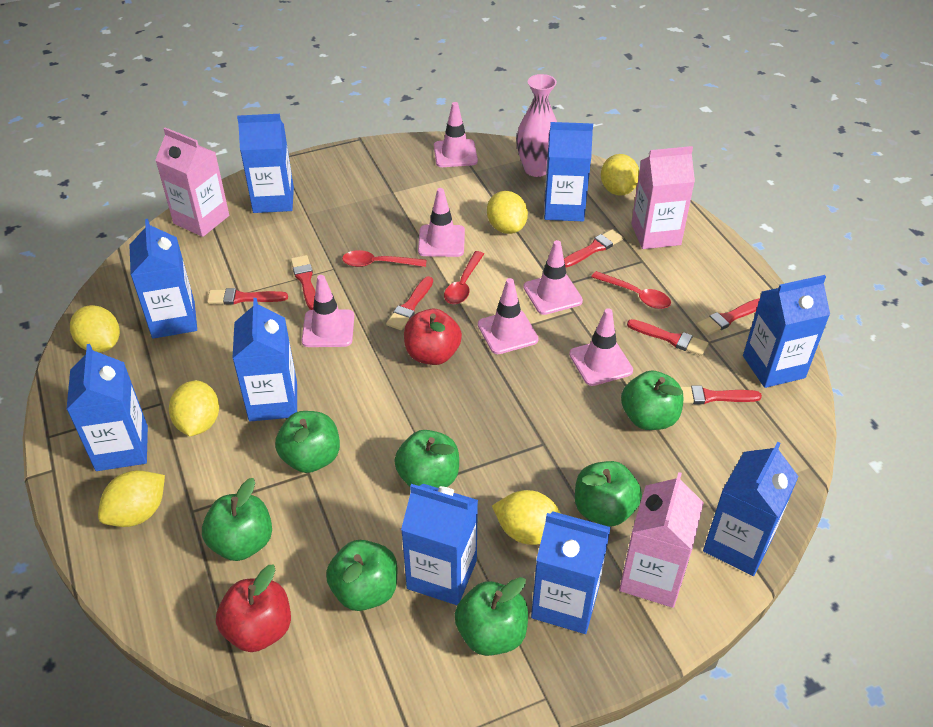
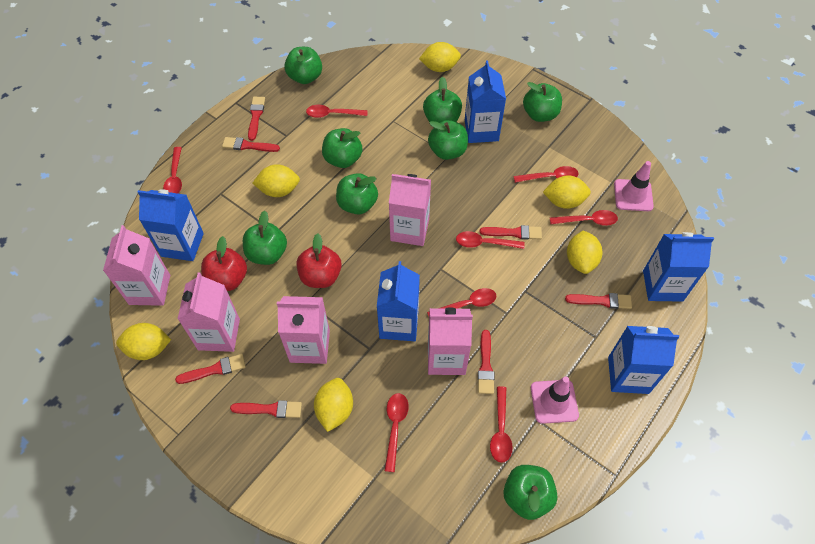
blue carton: 9 -> 5
green apple: 7 -> 8
pink carton: 3 -> 5
pink traffic cone: 6 -> 2
pink vase: 1 -> 0
red spoon: 3 -> 8

